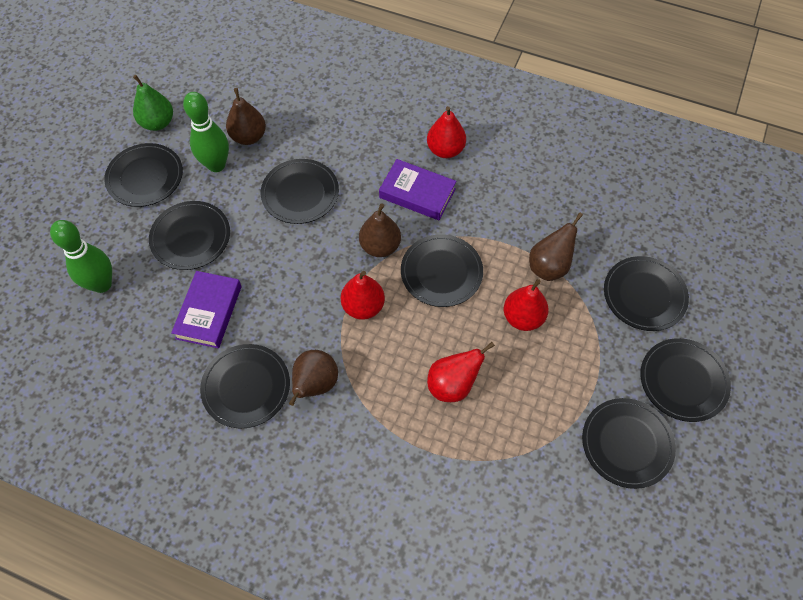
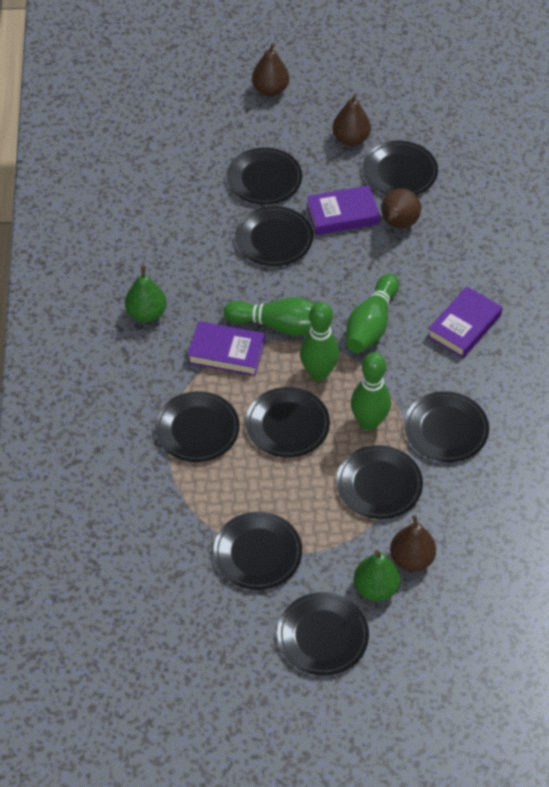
black plate: 8 -> 9
green bowling pin: 2 -> 4
green pear: 1 -> 2
purple book: 2 -> 3
red pear: 4 -> 0

